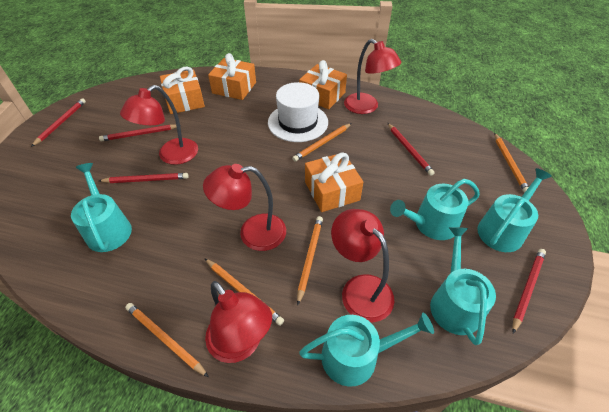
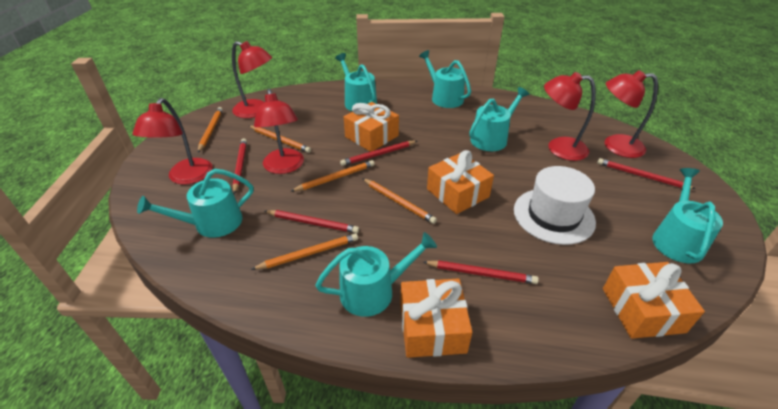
turquoise watering can: 5 -> 6

